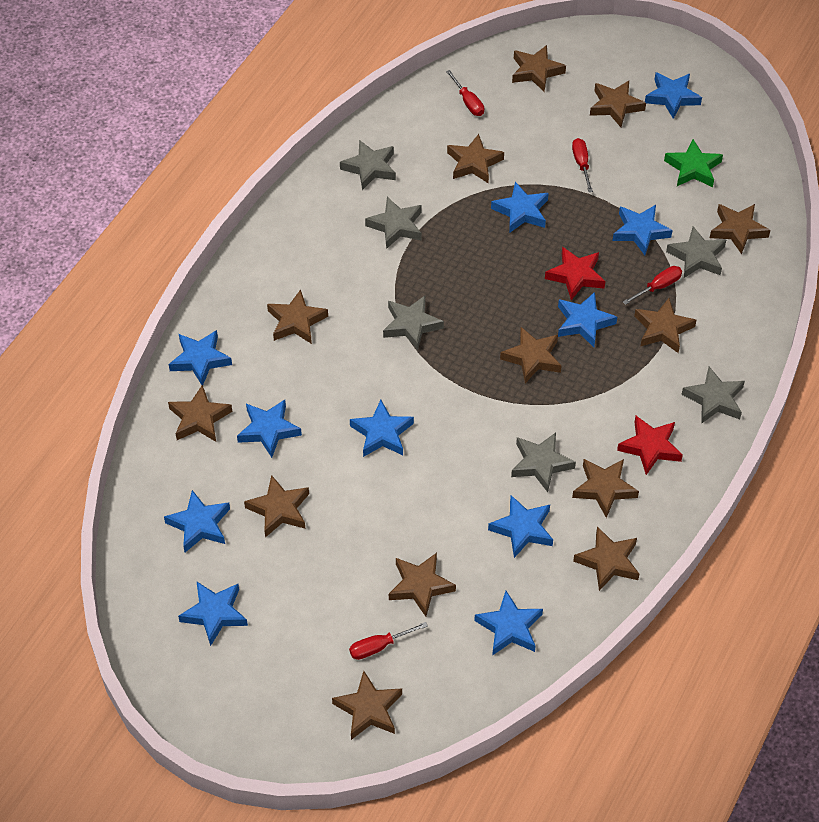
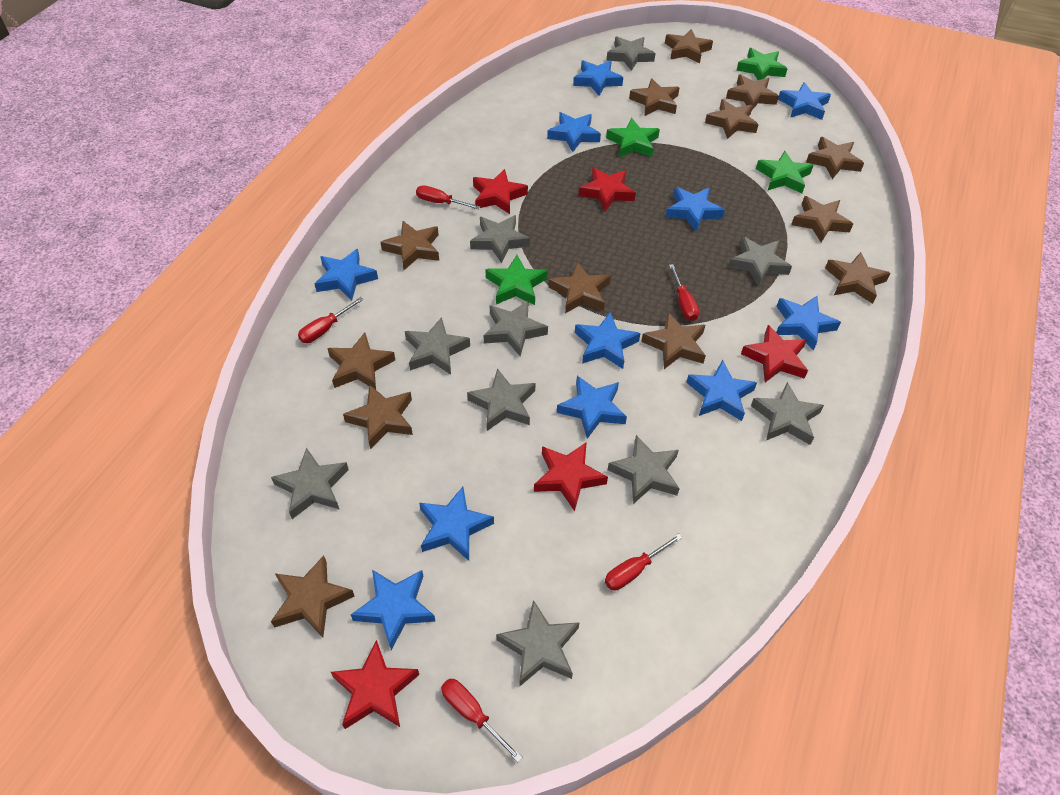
green star: 1 -> 4
grey star: 6 -> 10
red screwdriver: 4 -> 5
red star: 2 -> 5

